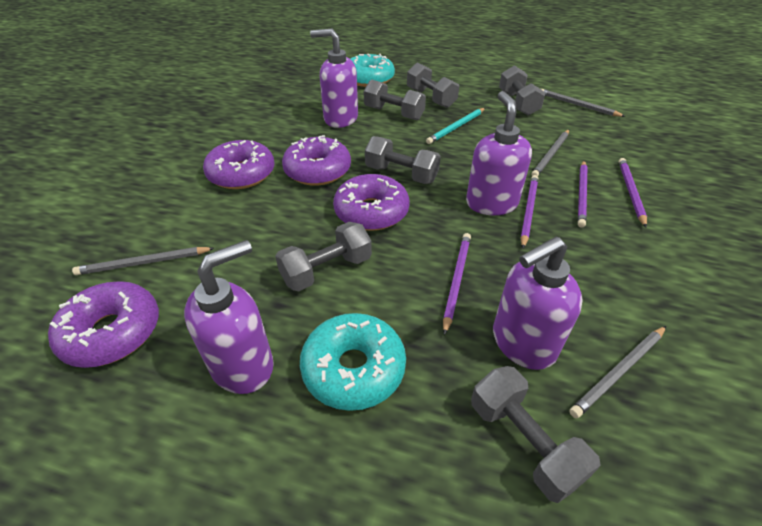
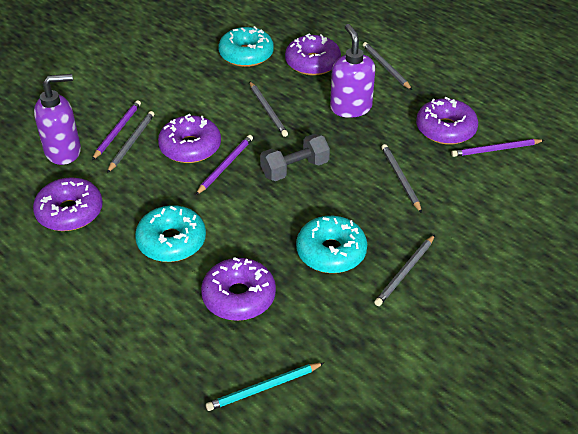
grey dumbbell: 6 -> 1
grey pencil: 4 -> 5
purple donut: 4 -> 5
purple pencil: 4 -> 3
purple soap dispenser: 4 -> 2
turquoise donut: 2 -> 3

